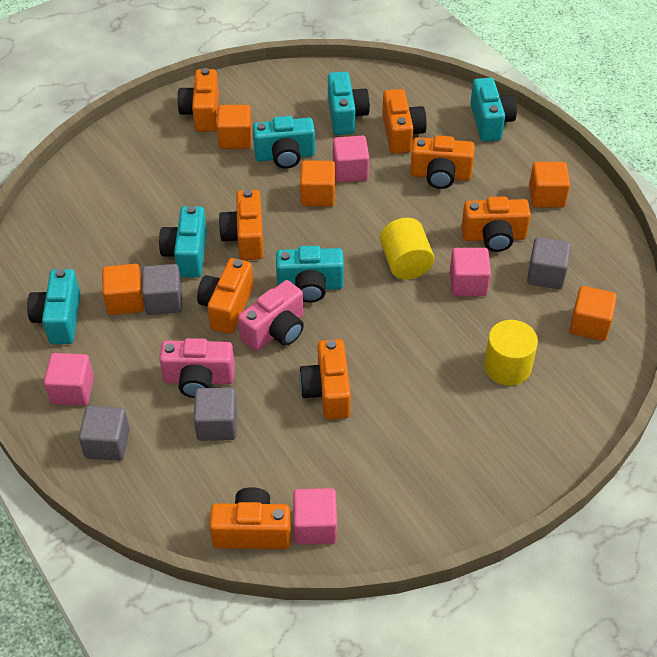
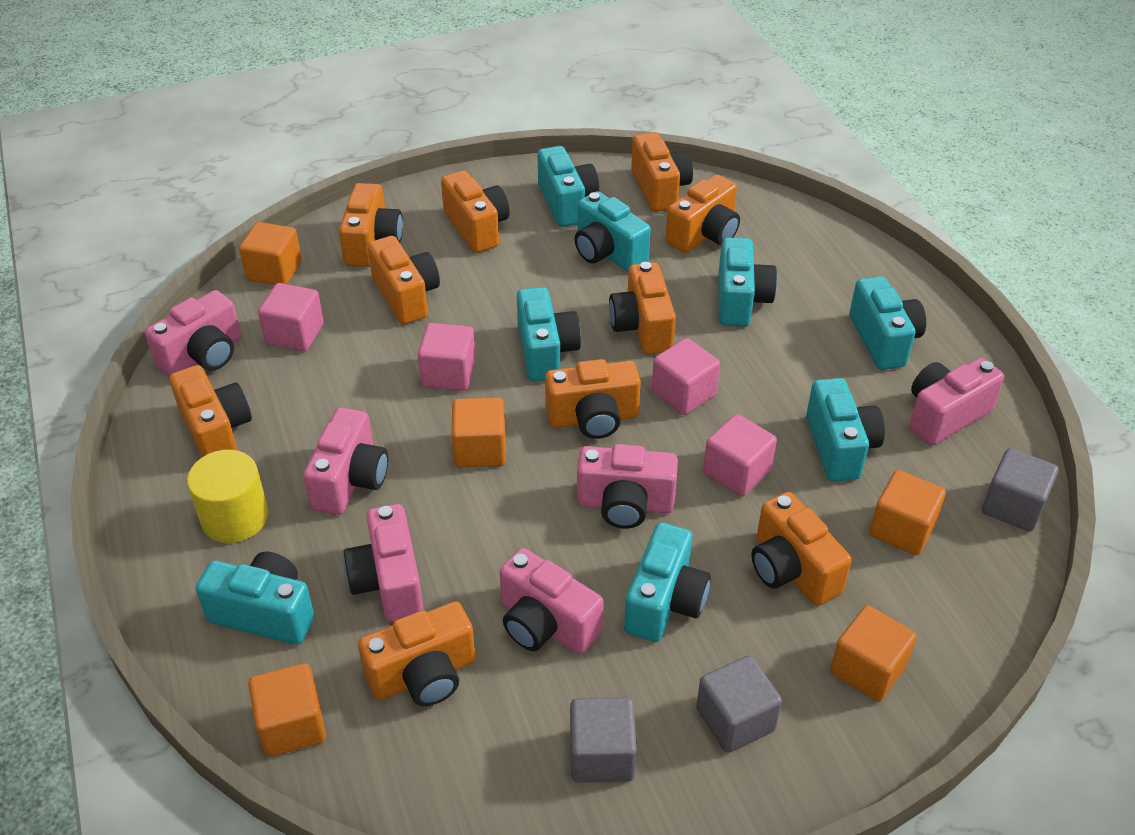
grey cube: 4 -> 3
orange camera: 8 -> 10
pink camera: 2 -> 6
turquoise camera: 6 -> 8
yellow cylinder: 2 -> 1

